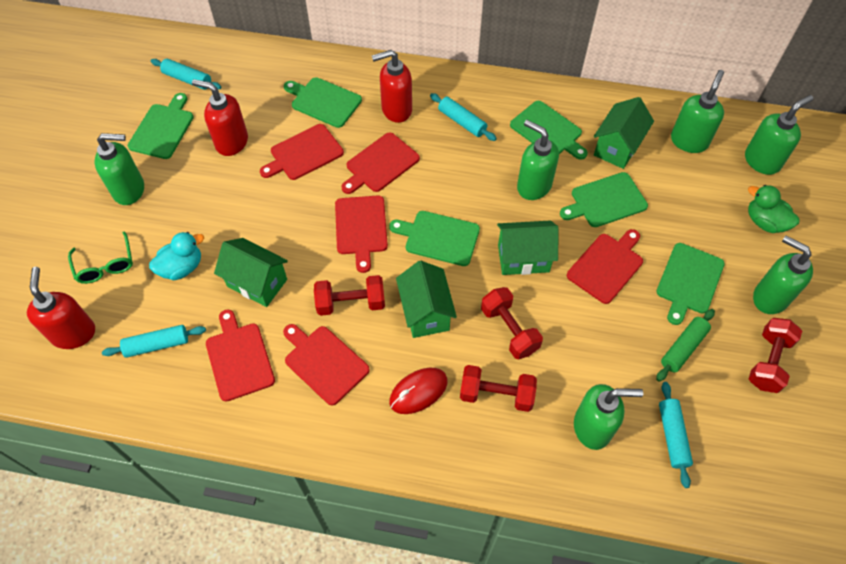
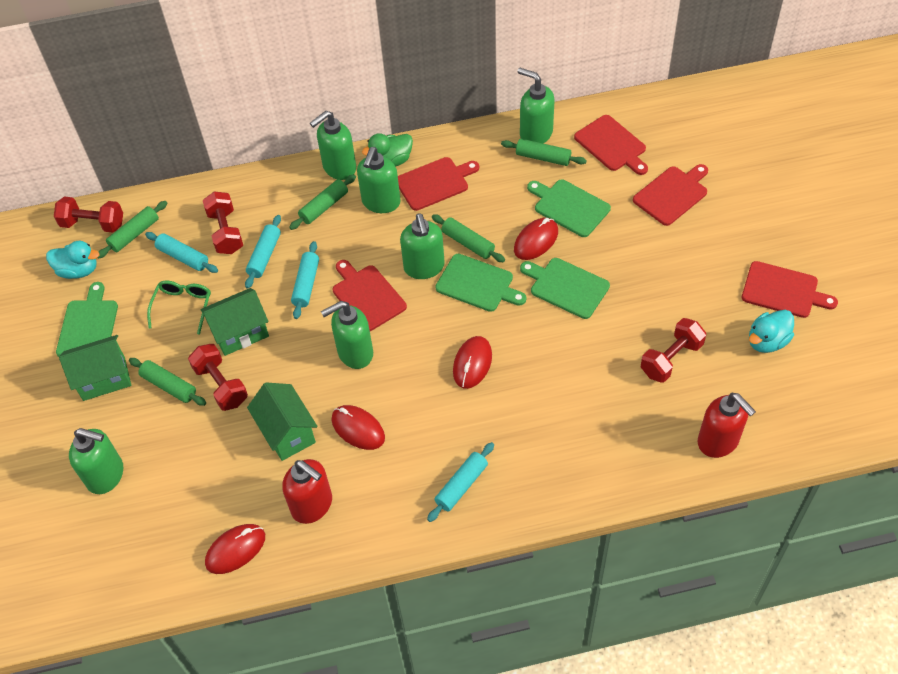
green cutting board: 6 -> 4
green house: 4 -> 3
green rolling pin: 1 -> 5
red cutting board: 6 -> 5
red mouse: 1 -> 4
red soap dispenser: 3 -> 2
turquoise duck: 1 -> 2

